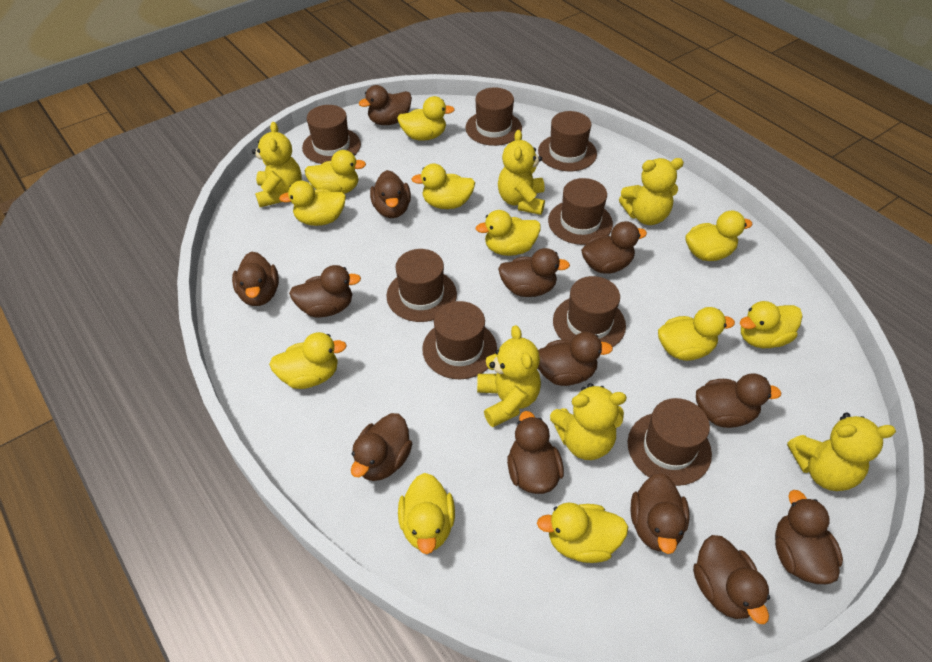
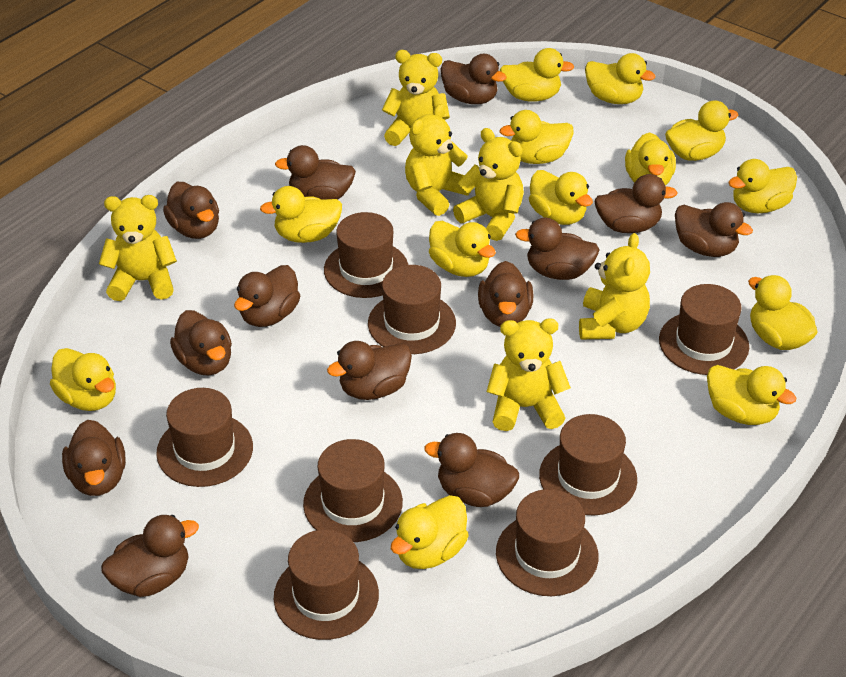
yellow duck: 11 -> 13

